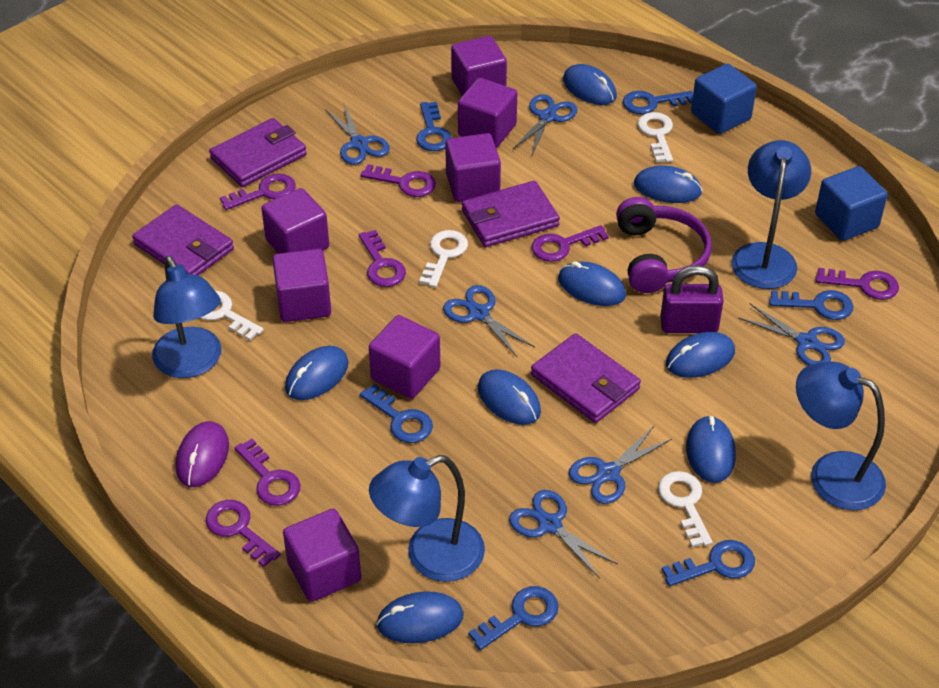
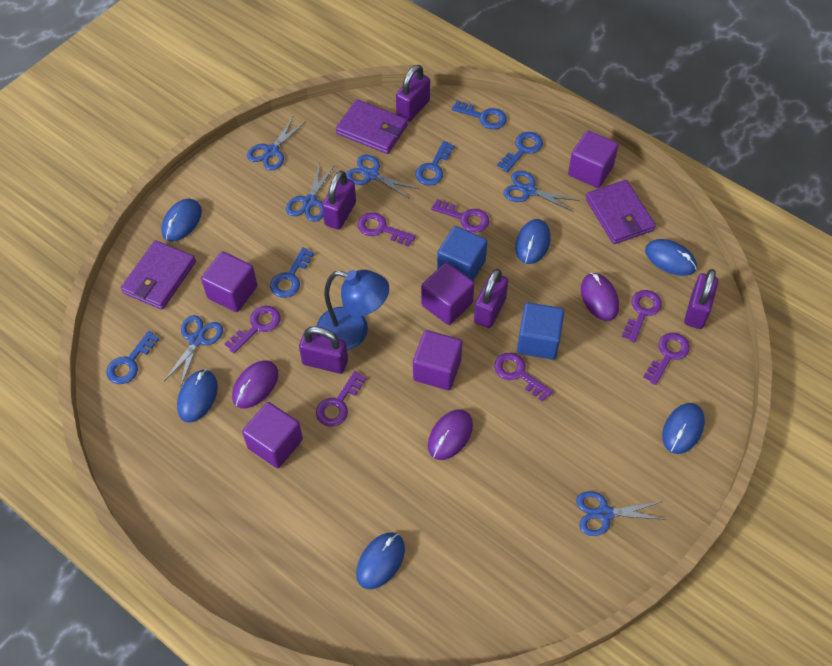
blue key: 6 -> 5
blue lamp: 4 -> 1
blue mouse: 8 -> 6
purple cube: 7 -> 5
purple headphones: 1 -> 0
purple mouse: 1 -> 3
purple padlock: 1 -> 5
purple wallet: 4 -> 3
white key: 4 -> 0

